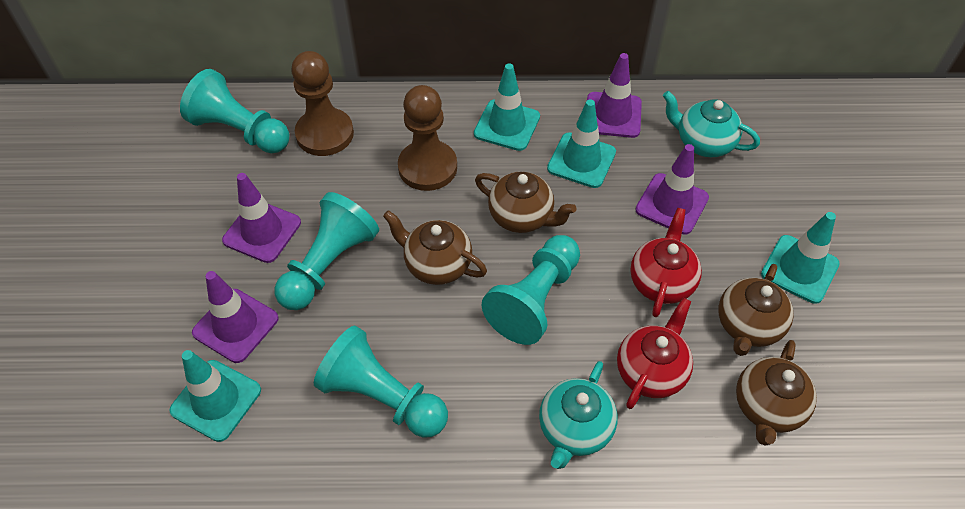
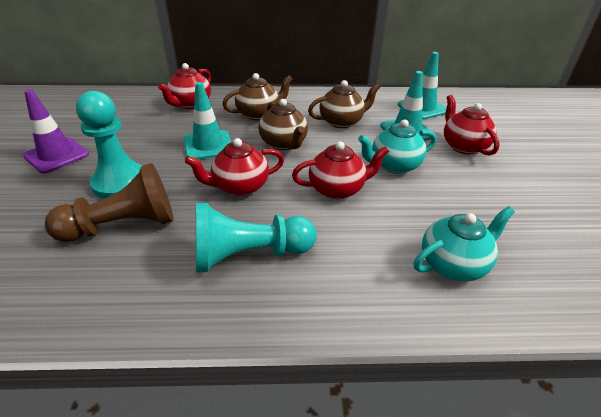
brown pawn: 2 -> 1
brown teapot: 4 -> 3
purple traffic cone: 4 -> 1
red teapot: 2 -> 4
turquoise pawn: 4 -> 2
turquoise traffic cone: 4 -> 3

